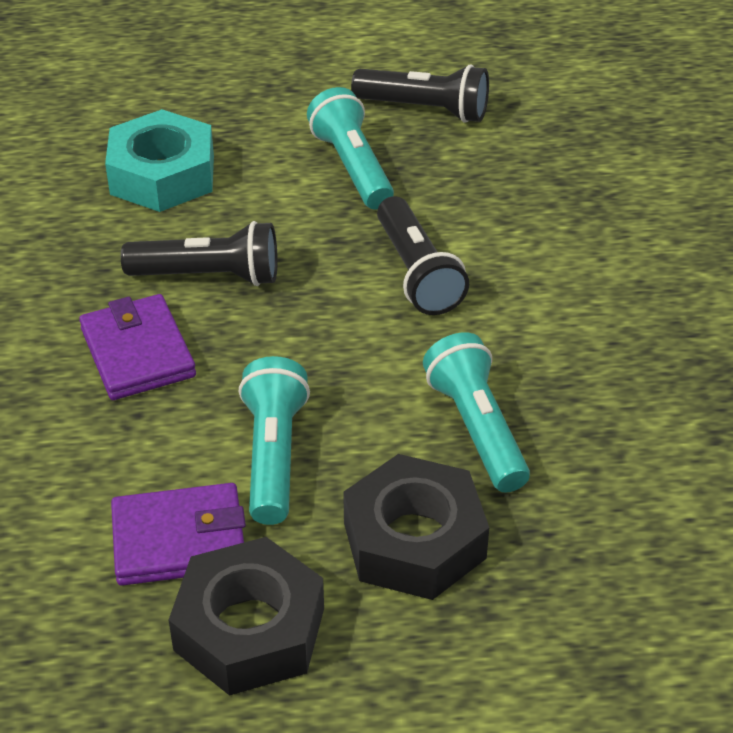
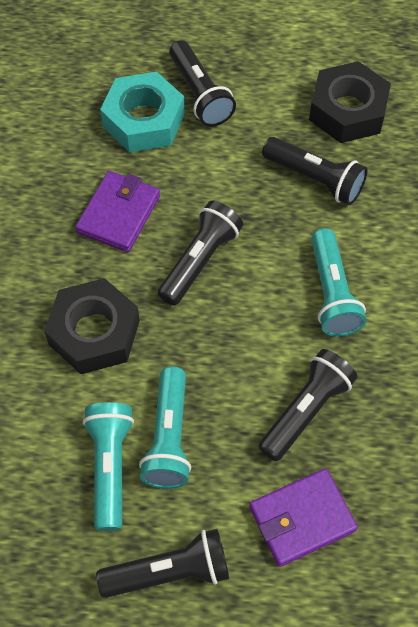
black flashlight: 3 -> 5

